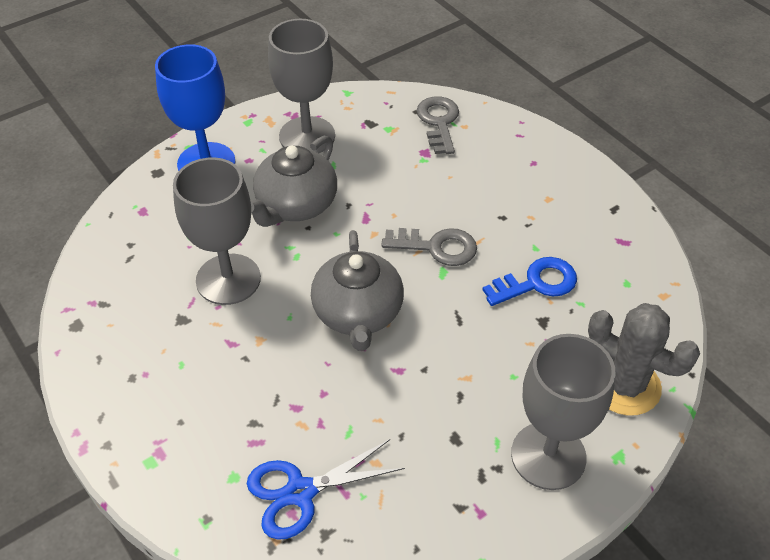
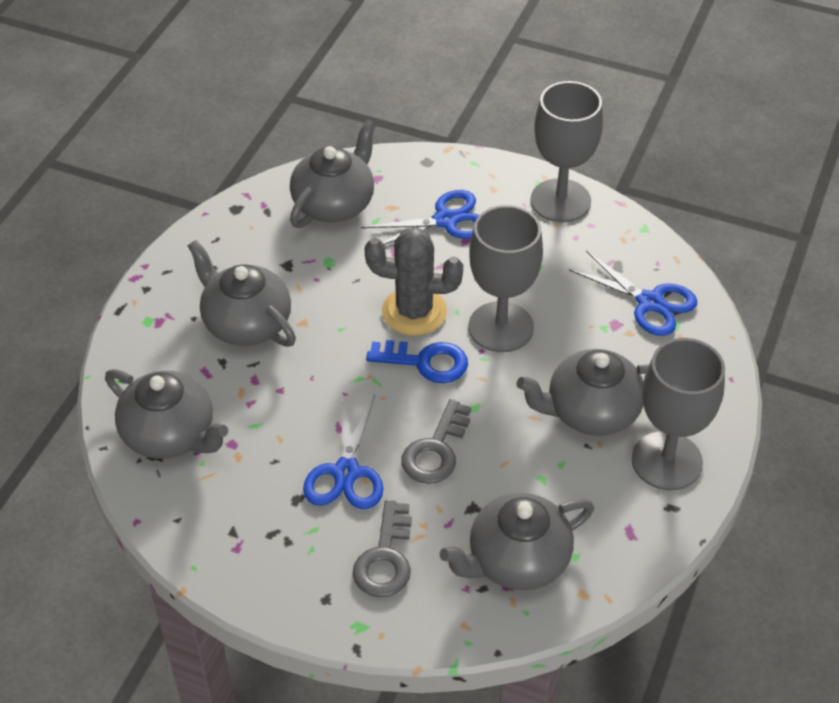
blue goblet: 1 -> 0
blue scissors: 1 -> 3
grey teapot: 2 -> 5

